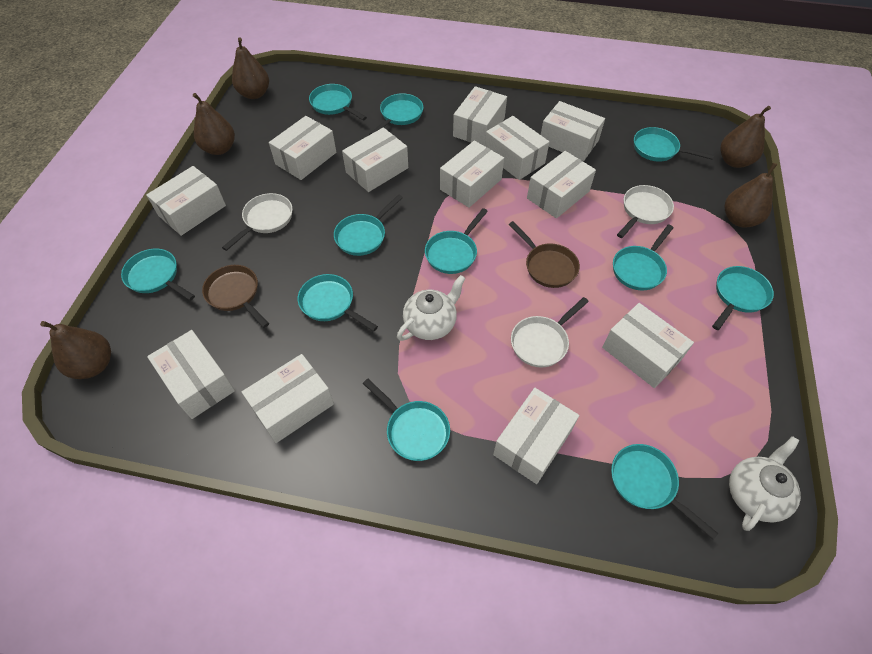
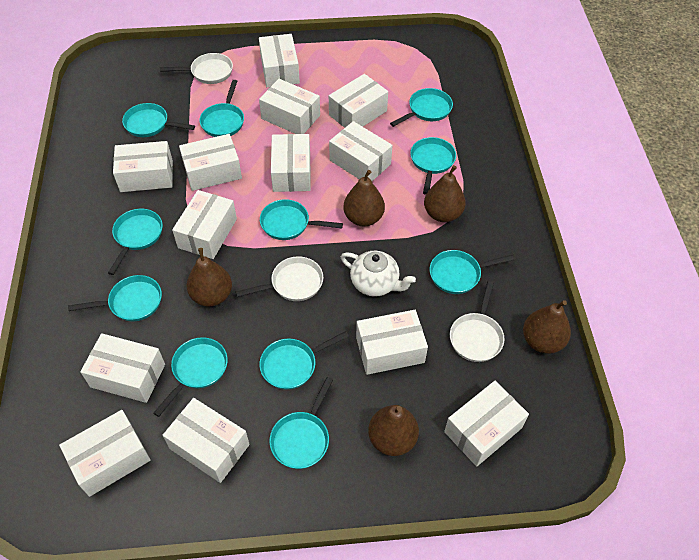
brown pan: 2 -> 0
white box: 12 -> 13
white teapot: 2 -> 1

